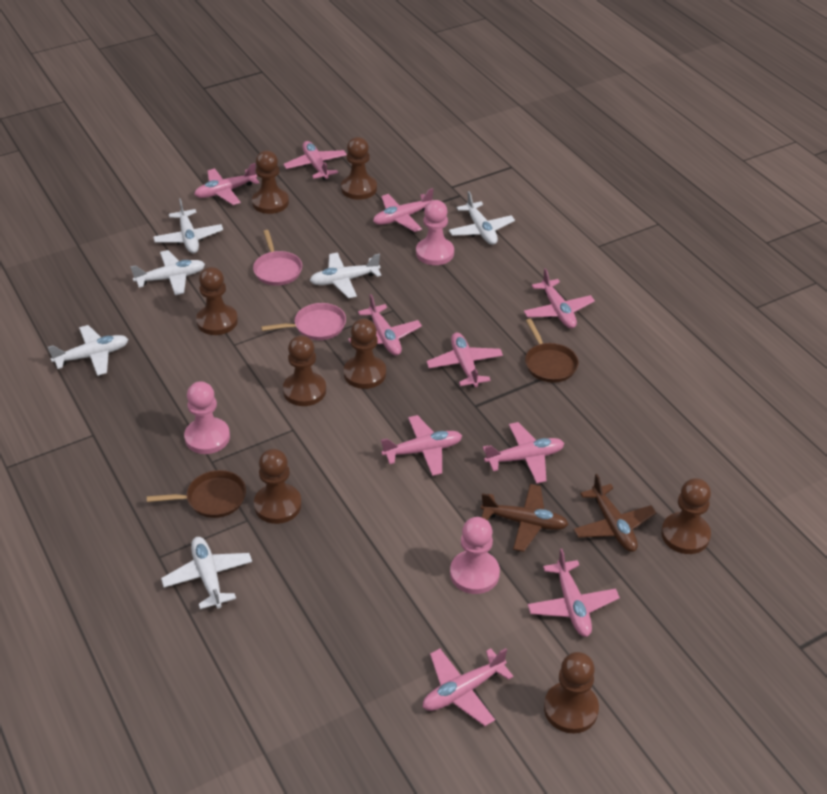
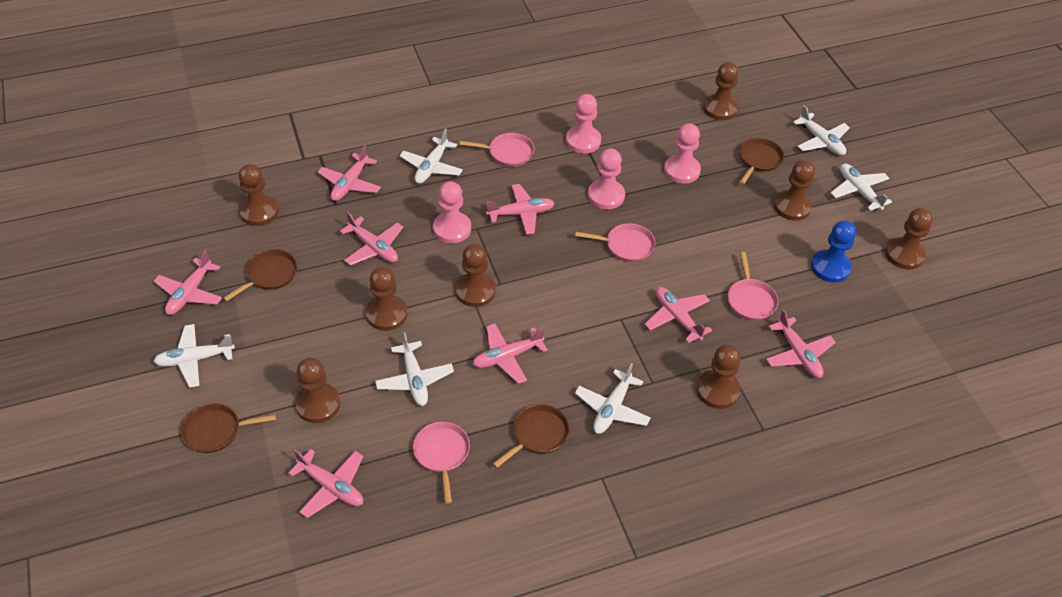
blue pawn: 0 -> 1
brown pan: 2 -> 4
brown plane: 2 -> 0
pink pan: 2 -> 4
pink pawn: 3 -> 4
pink plane: 10 -> 8

